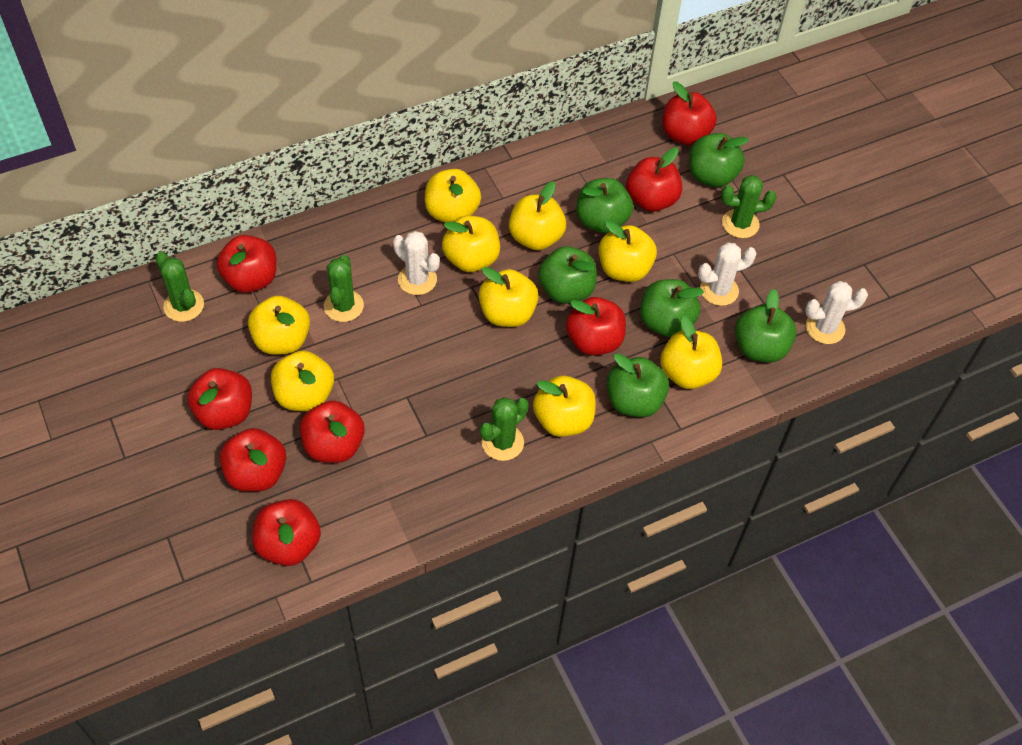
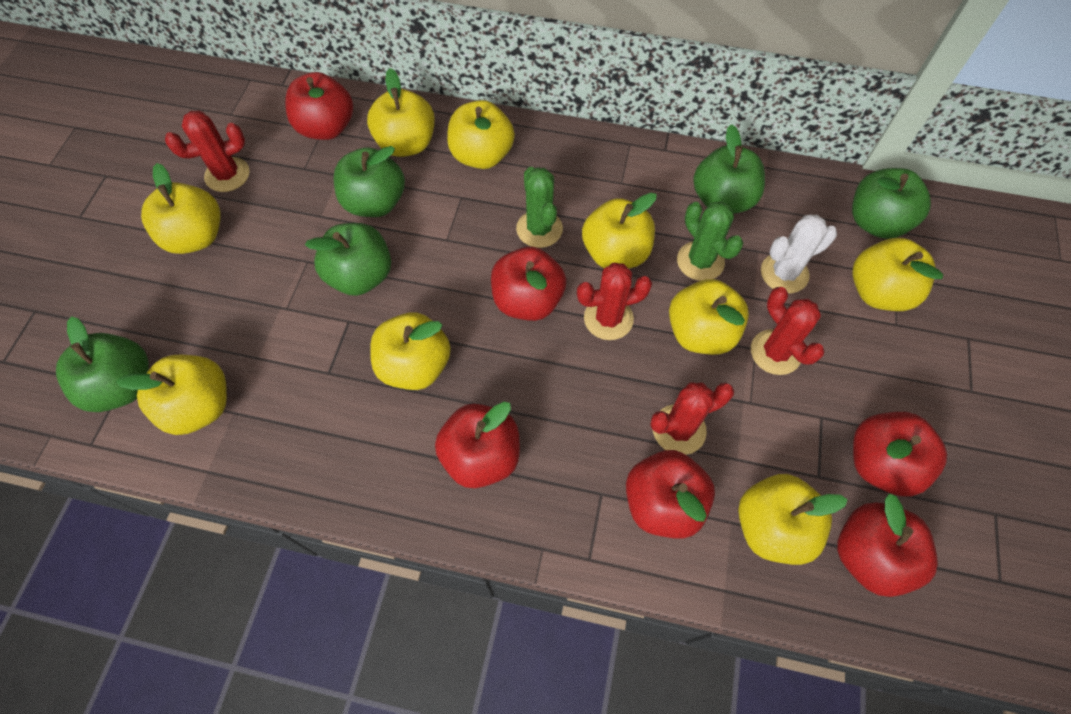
green apple: 6 -> 5
green cactus: 4 -> 2
red apple: 8 -> 6
red cactus: 0 -> 4
white cactus: 3 -> 1

